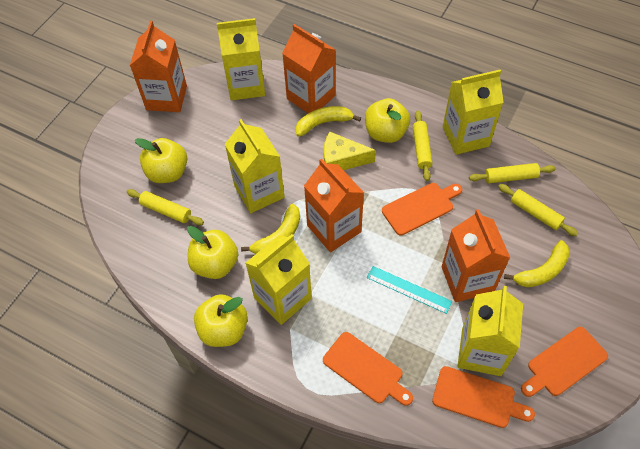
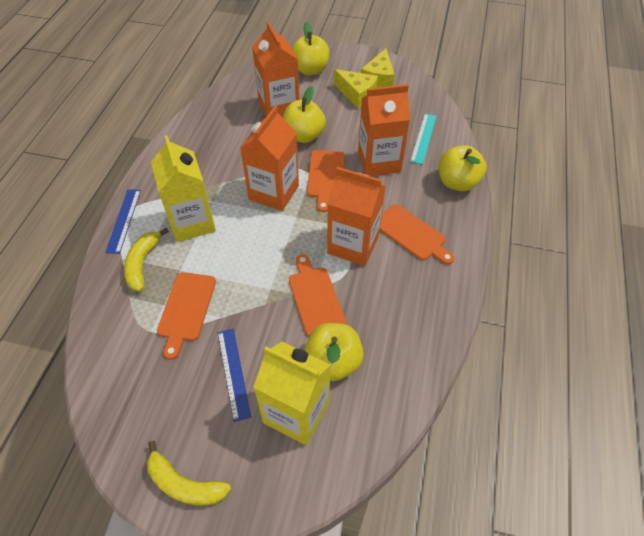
blue ruler: 0 -> 2
yellow banana: 3 -> 2
yellow carton: 5 -> 2
yellow cheese: 1 -> 2
yellow rolling pin: 4 -> 0

